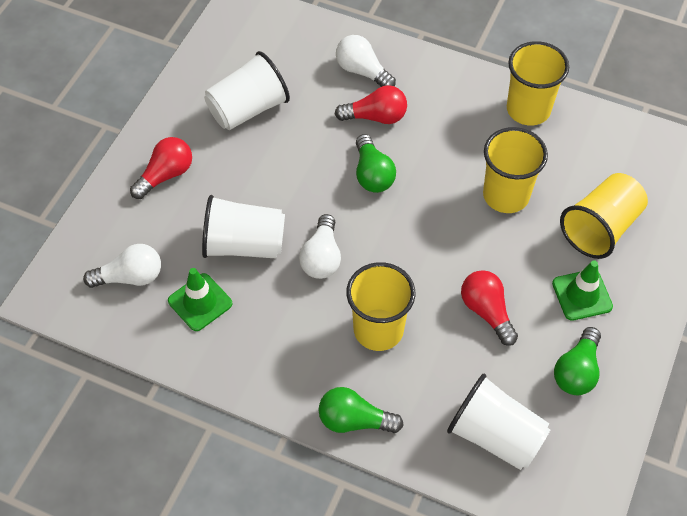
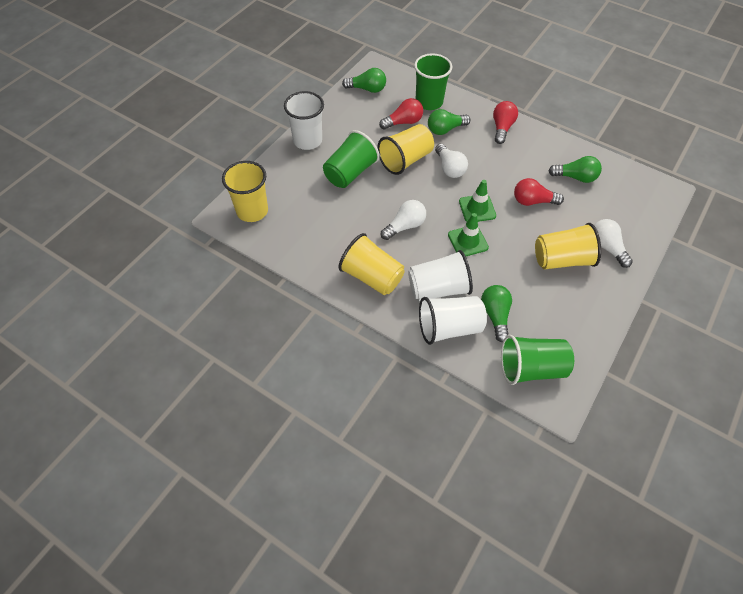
green cup: 0 -> 3
green light bulb: 3 -> 4

